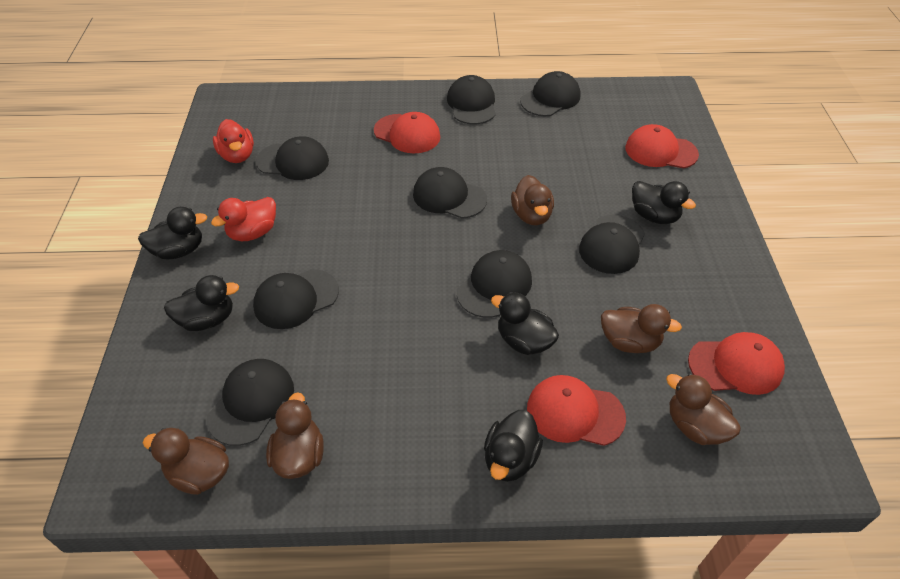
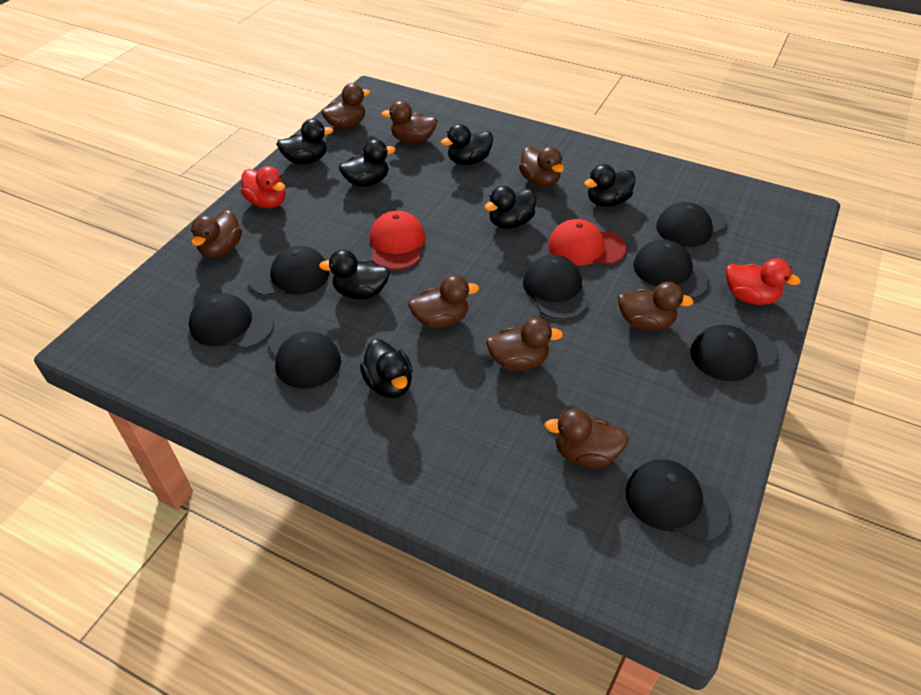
black duck: 5 -> 7
brown duck: 5 -> 8
red cap: 4 -> 2

